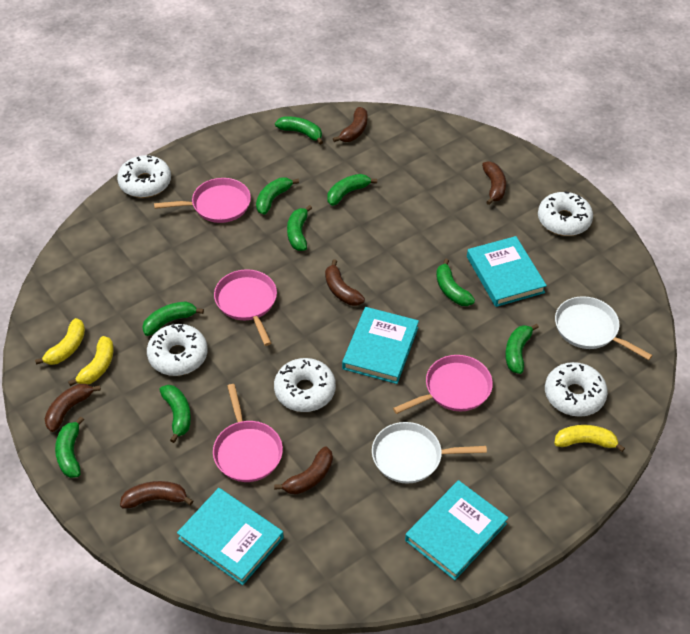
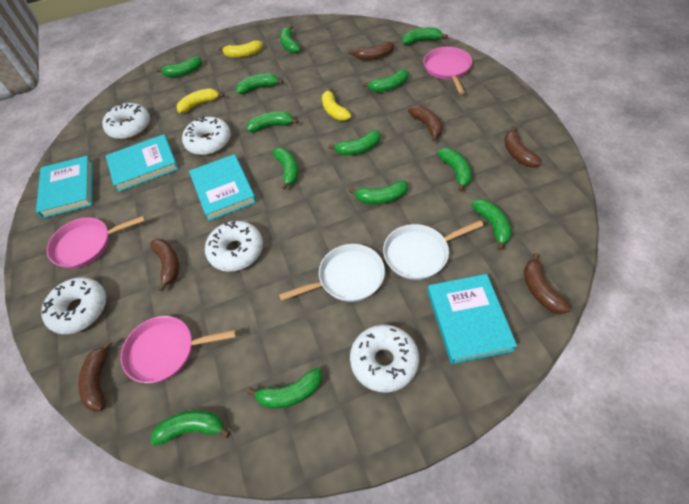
green banana: 9 -> 13
pink pan: 4 -> 3

